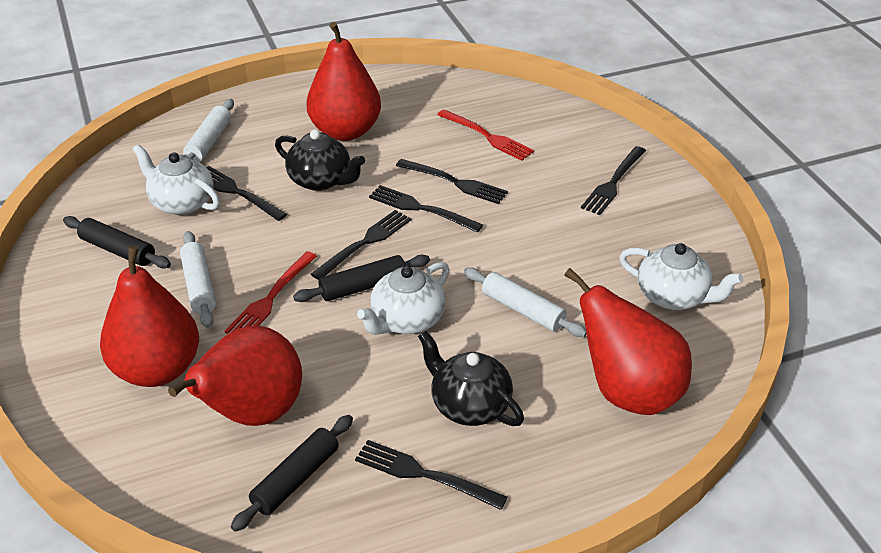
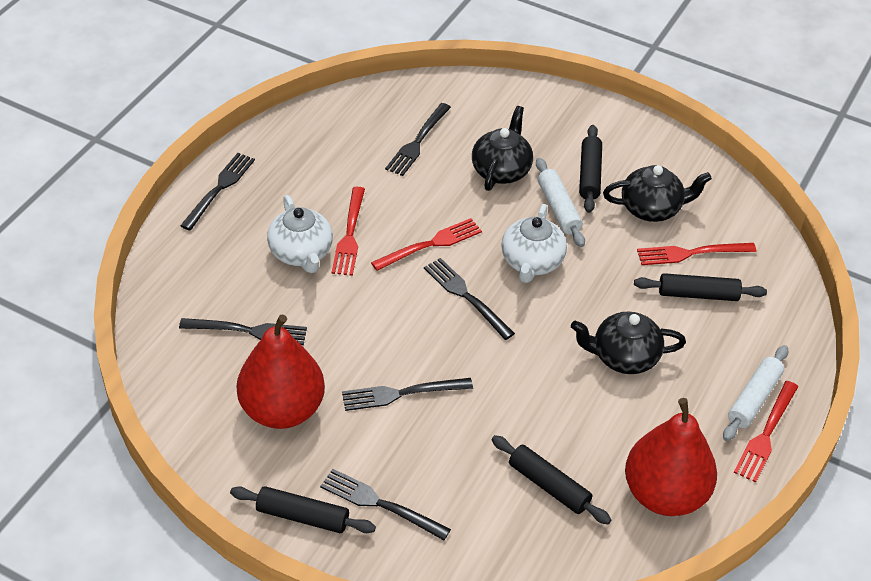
black rolling pin: 3 -> 4
black teapot: 2 -> 3
red fork: 2 -> 4
red pear: 4 -> 2
white rolling pin: 3 -> 2
white teapot: 3 -> 2

